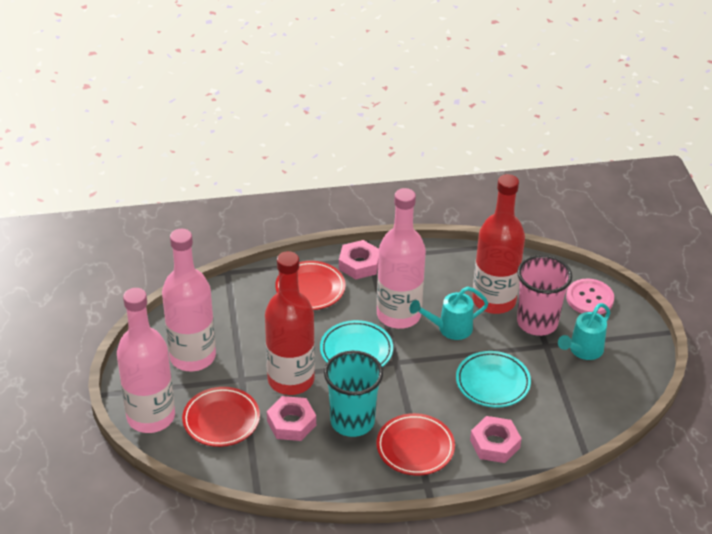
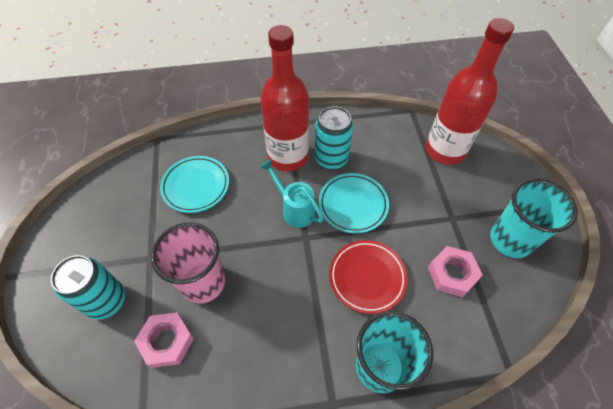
pink bottle: 3 -> 0
pink button: 1 -> 0
pink nut: 3 -> 2
red plate: 3 -> 1
turquoise can: 0 -> 2
turquoise cup: 1 -> 2
turquoise watering can: 2 -> 1

